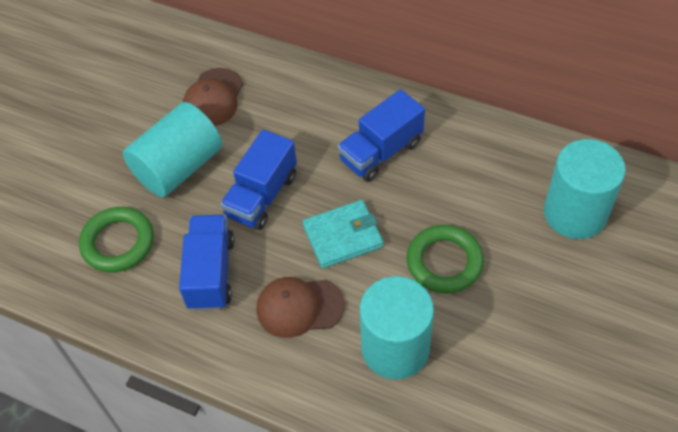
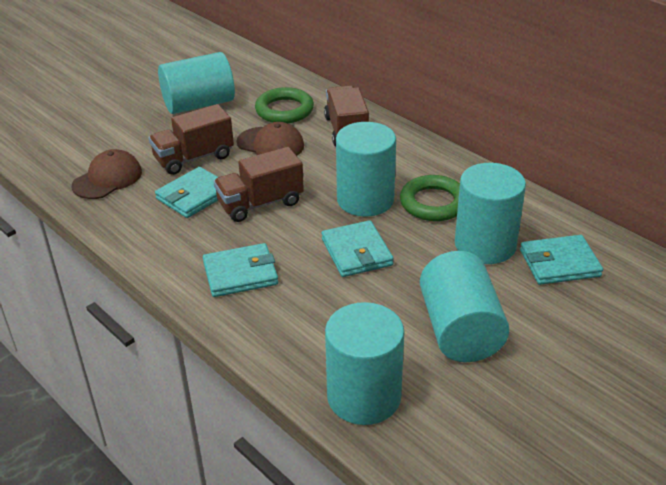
blue truck: 3 -> 0
brown truck: 0 -> 3
turquoise cylinder: 3 -> 5
turquoise wallet: 1 -> 4

